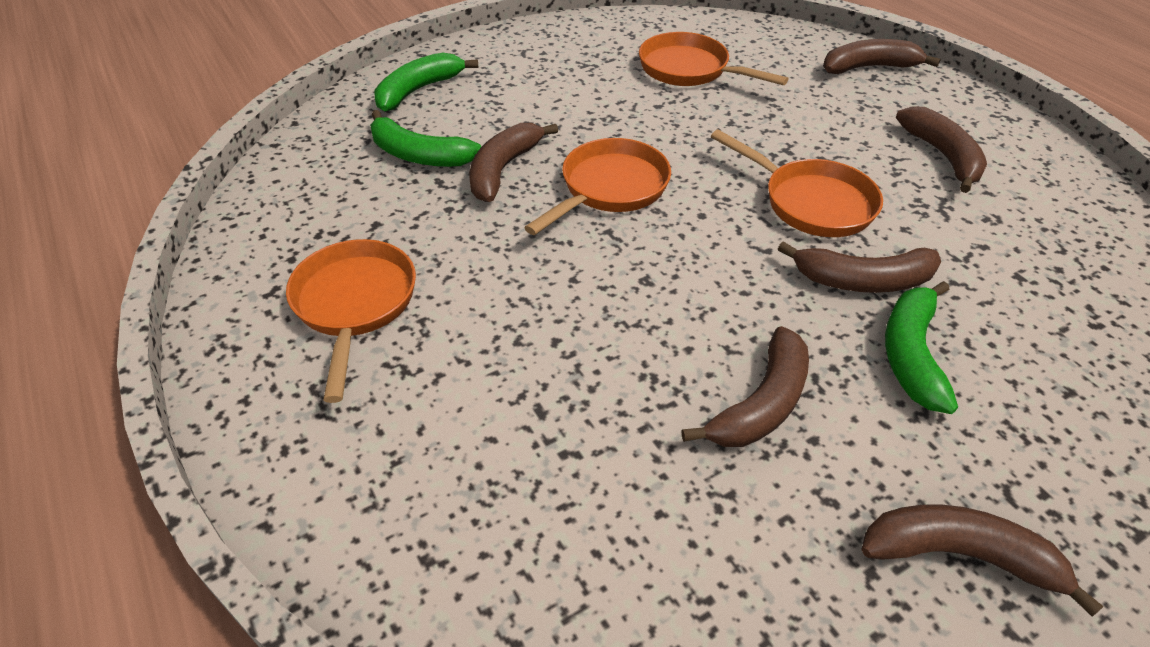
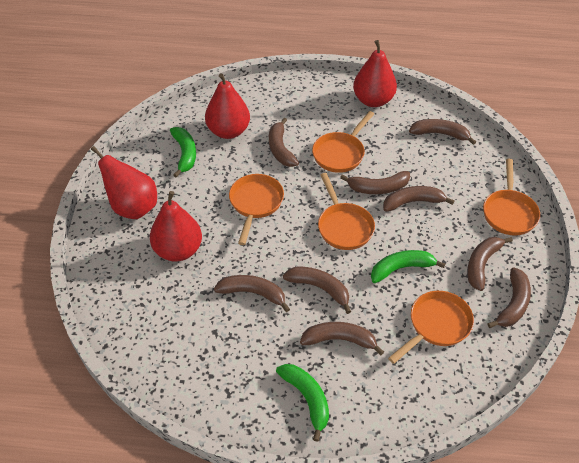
brown banana: 6 -> 9
orange pan: 4 -> 5
red pear: 0 -> 4

